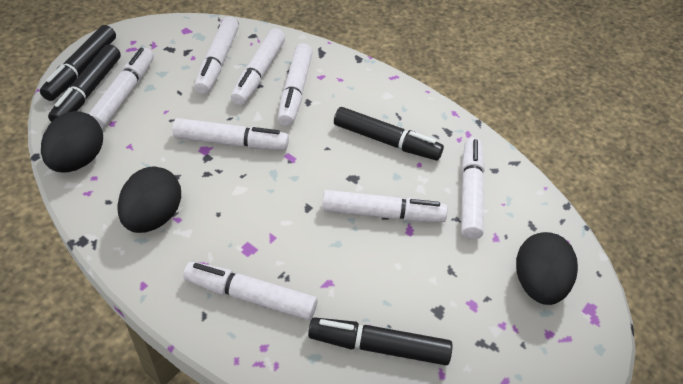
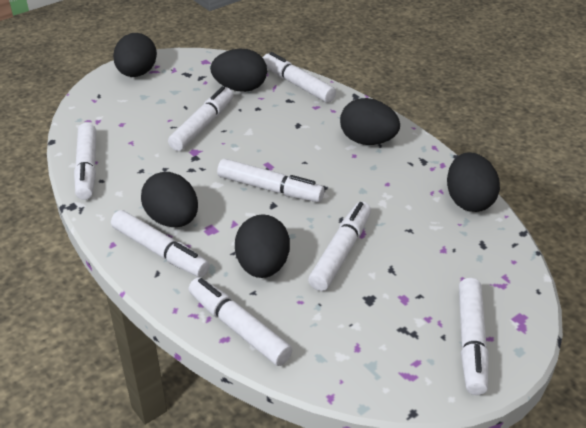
black egg: 3 -> 6
black marker: 4 -> 0

